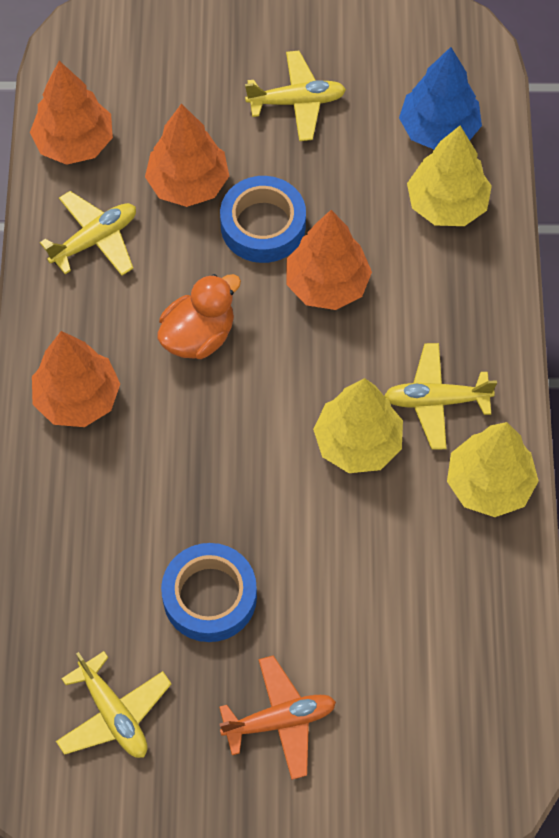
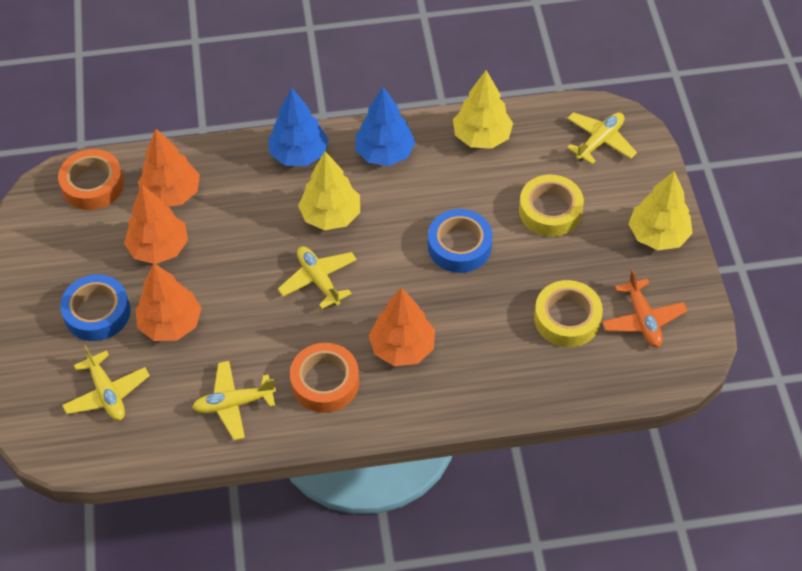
blue tree: 1 -> 2
orange duck: 1 -> 0
orange tape: 0 -> 2
yellow tape: 0 -> 2

